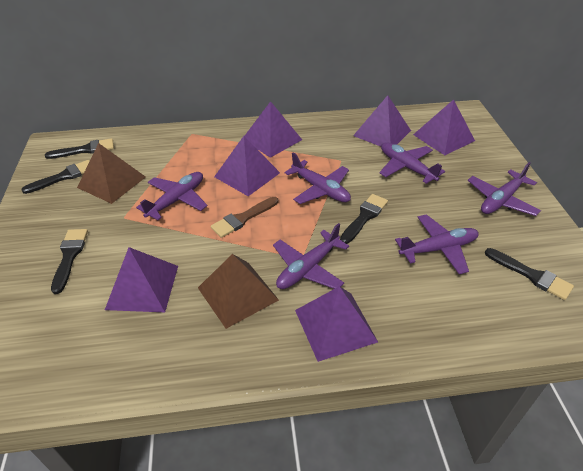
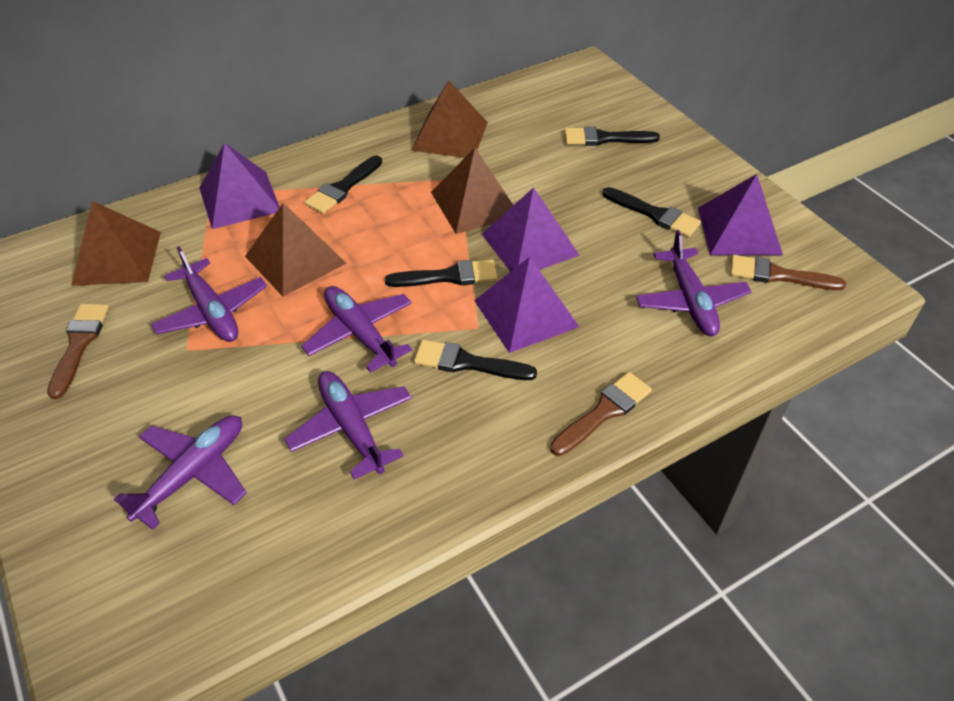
brown brush: 1 -> 3
brown pyramid: 2 -> 4
purple plane: 6 -> 5
purple pyramid: 6 -> 4

